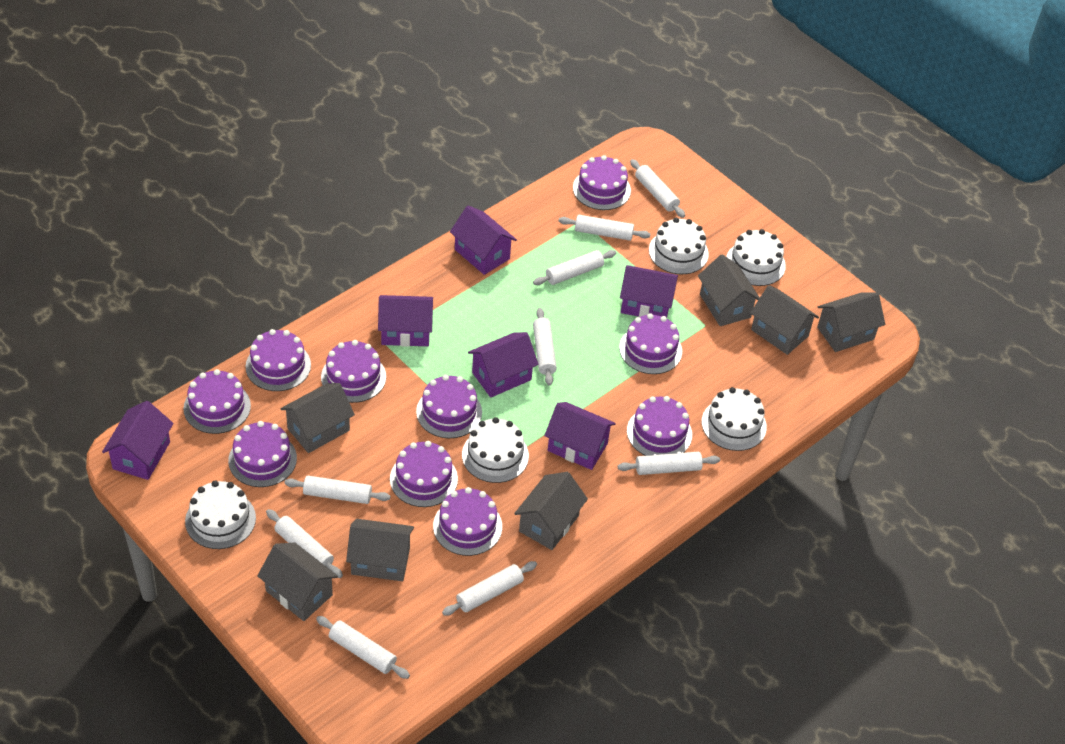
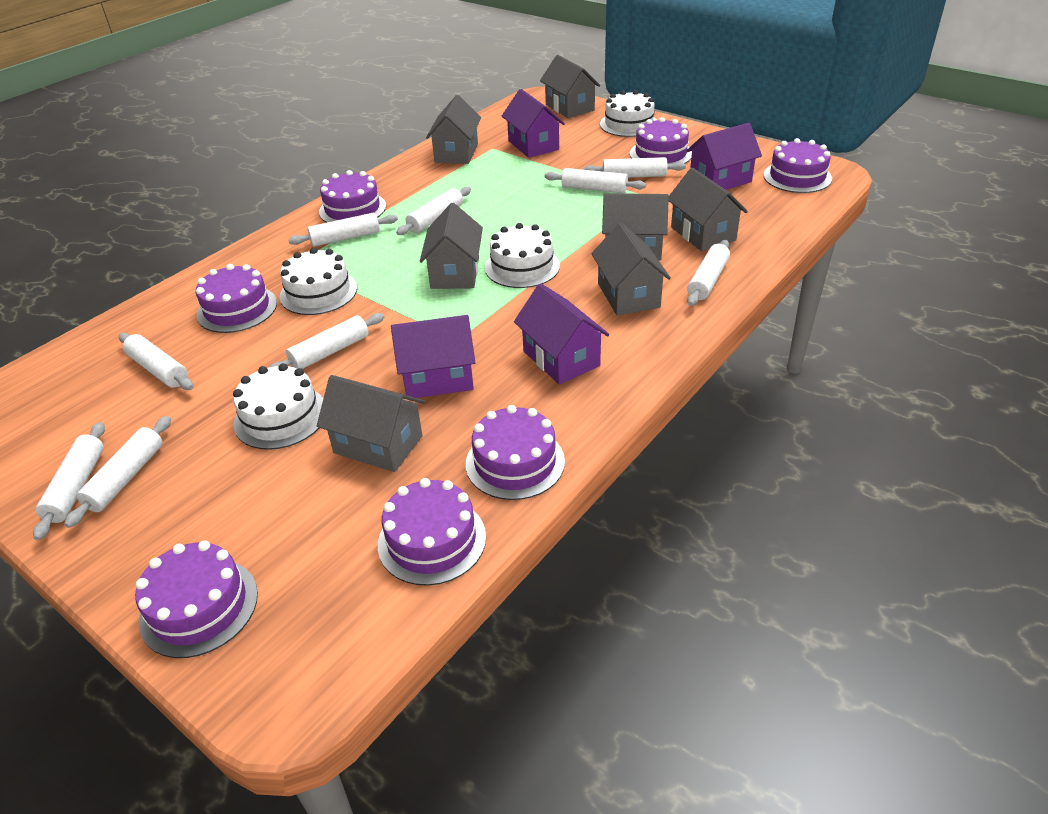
purple cake: 10 -> 7
purple house: 6 -> 4
white cake: 5 -> 4

